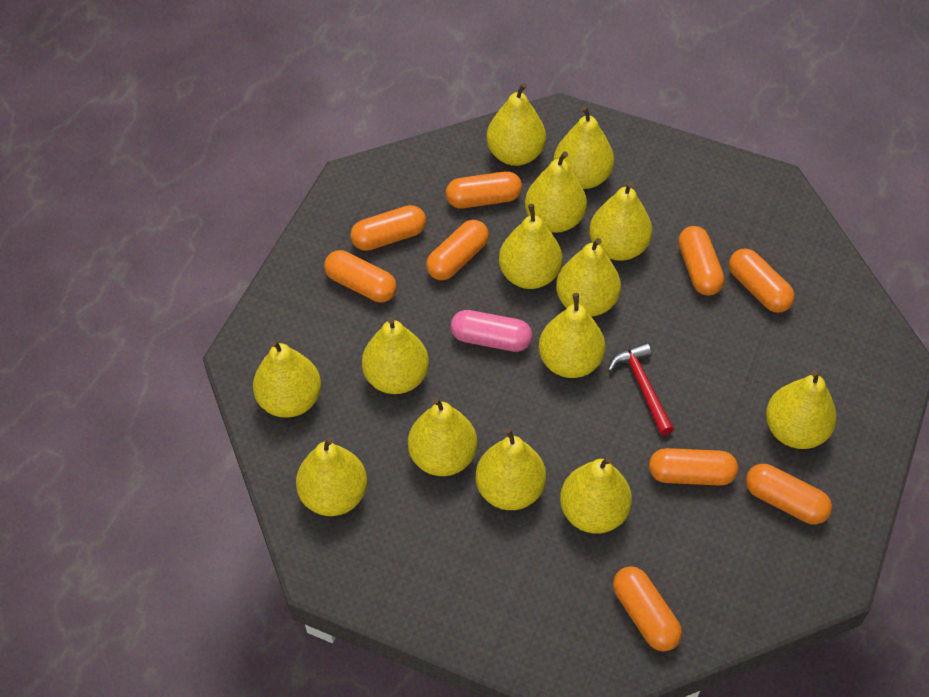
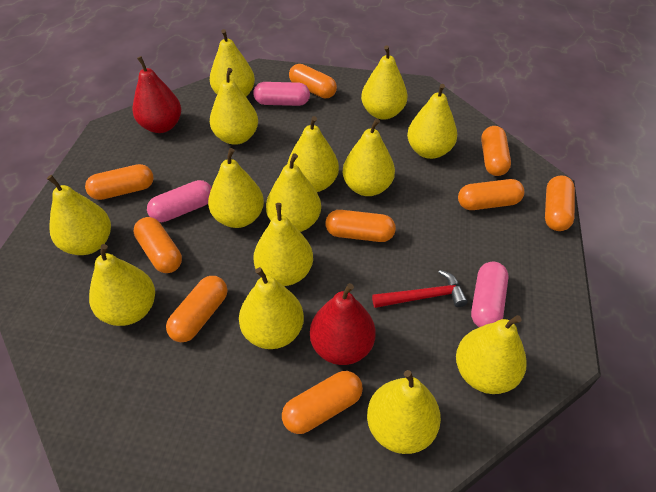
pink capsule: 1 -> 3
red pear: 0 -> 2

